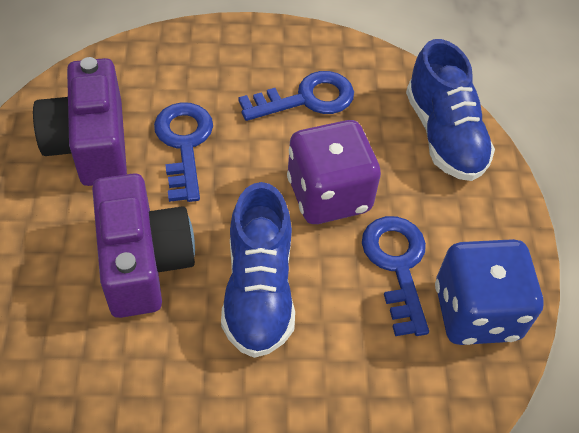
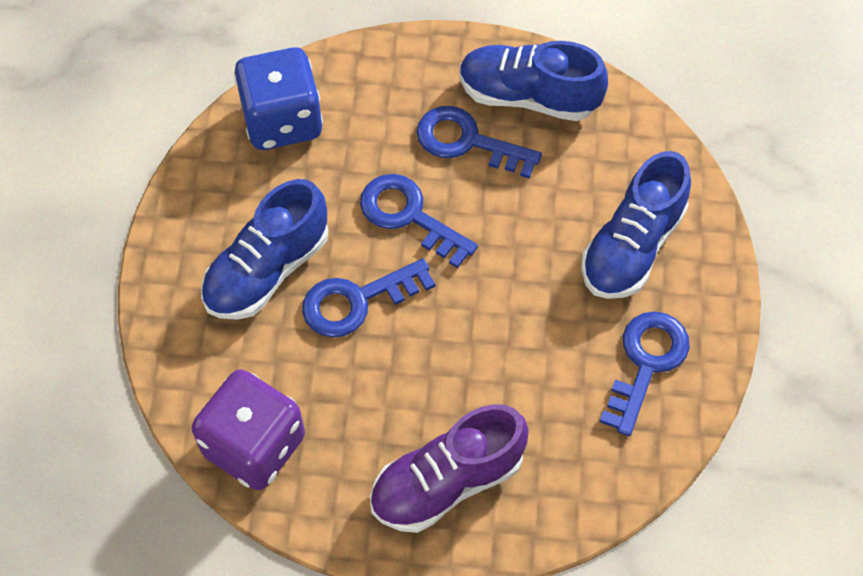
blue key: 3 -> 4
blue shoe: 2 -> 3
purple camera: 2 -> 0
purple shoe: 0 -> 1

